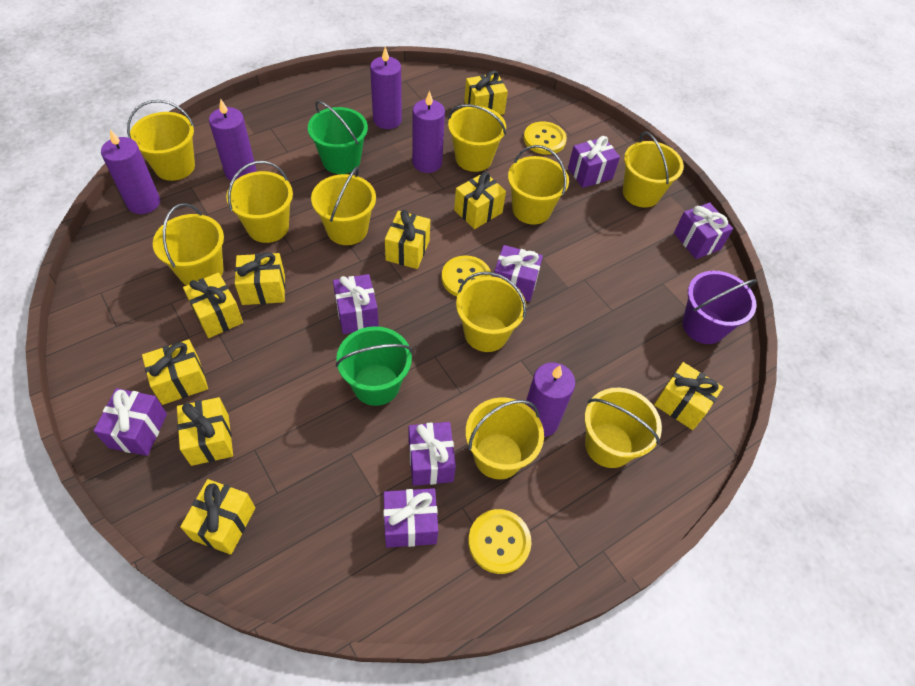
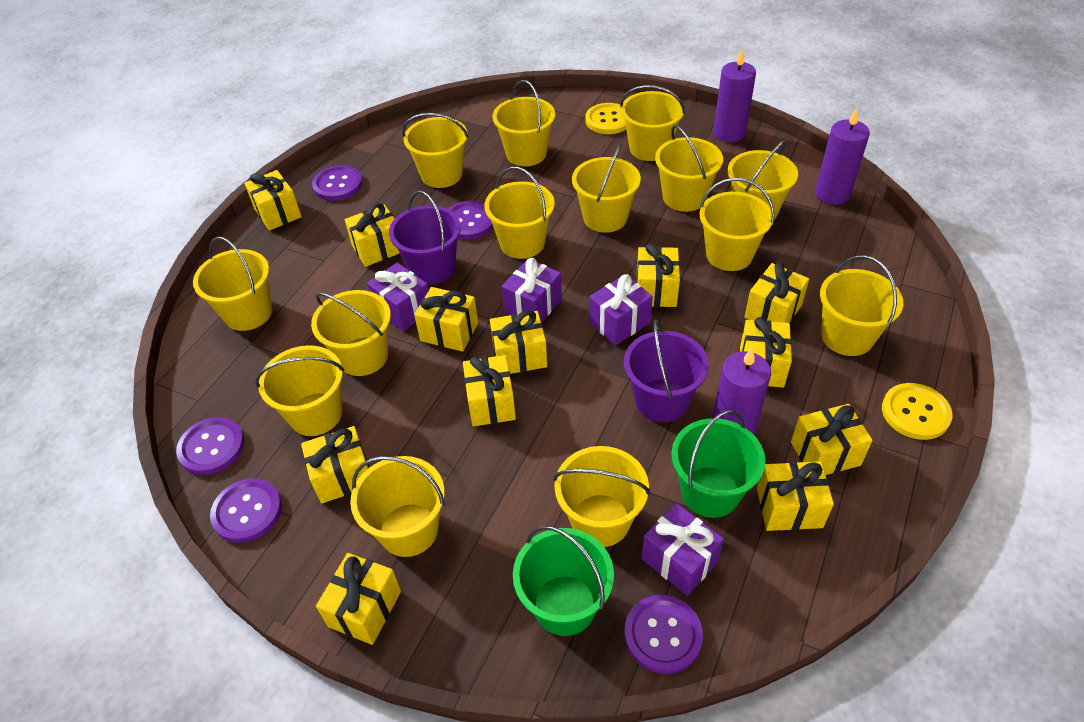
purple bucket: 1 -> 2
purple button: 0 -> 5
purple candle: 5 -> 3
purple gift: 7 -> 4
yellow bucket: 10 -> 14
yellow button: 3 -> 2
yellow gift: 9 -> 12

